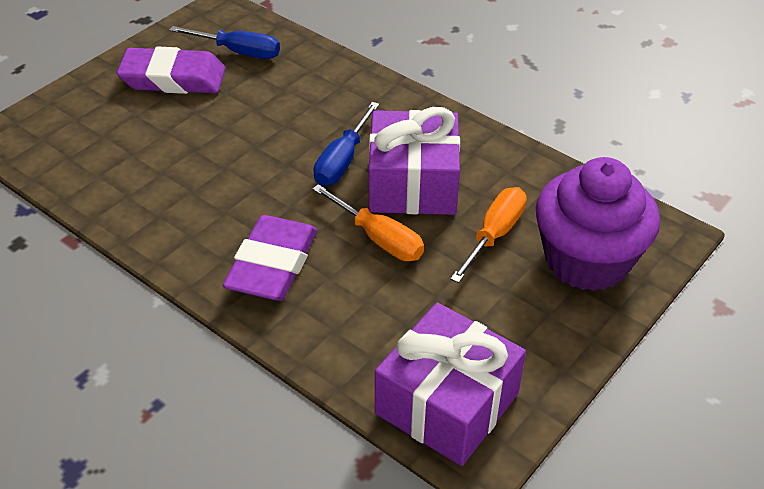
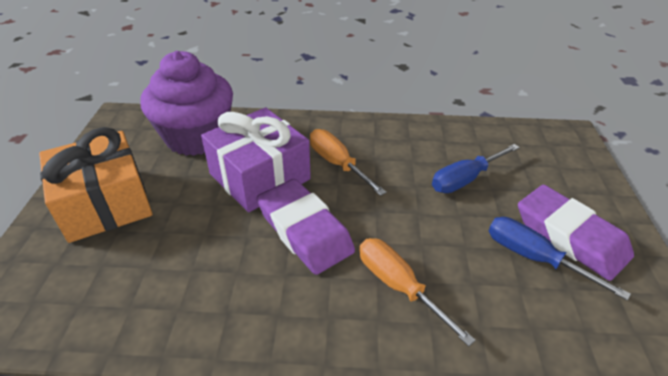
orange gift: 0 -> 1
purple gift: 2 -> 1

